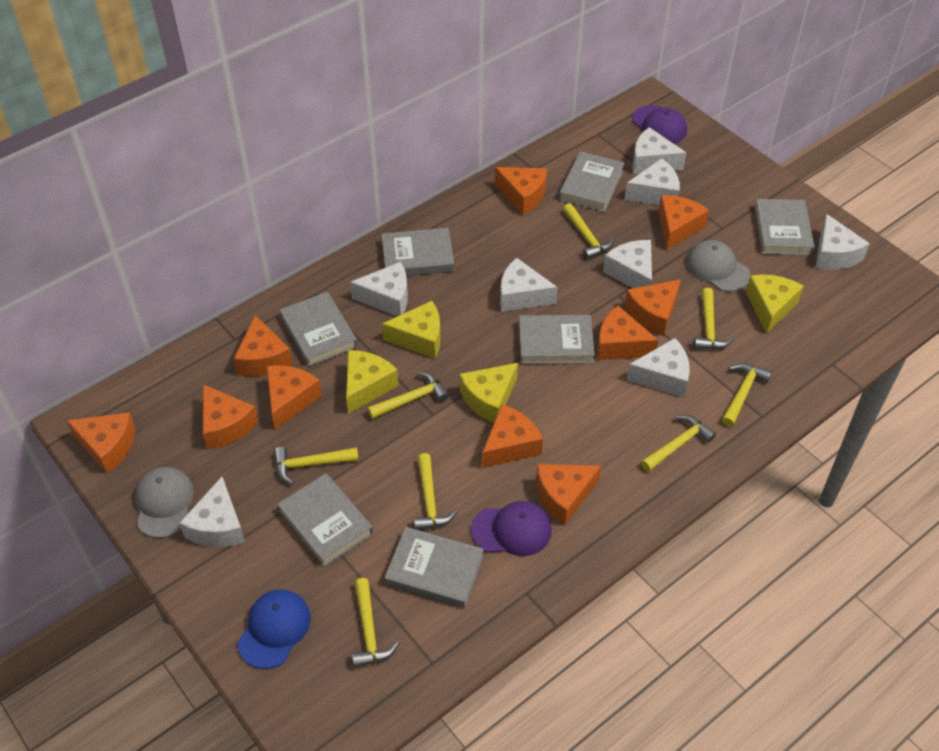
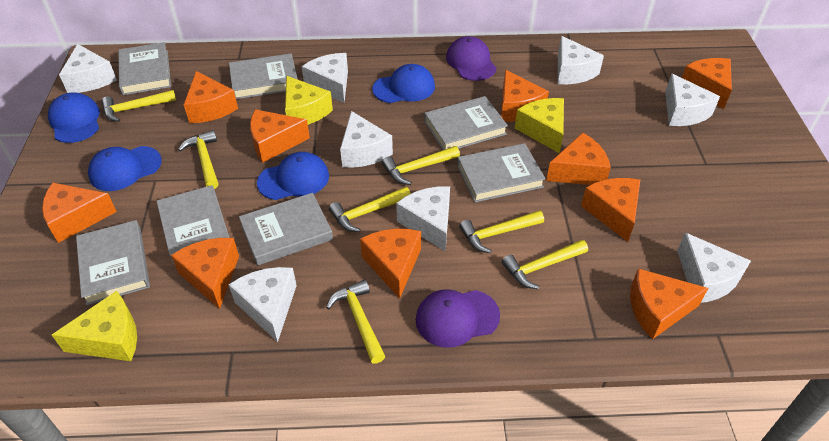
blue cap: 1 -> 4
grey cap: 2 -> 0
yellow cheese: 4 -> 3
yellow hammer: 8 -> 7

